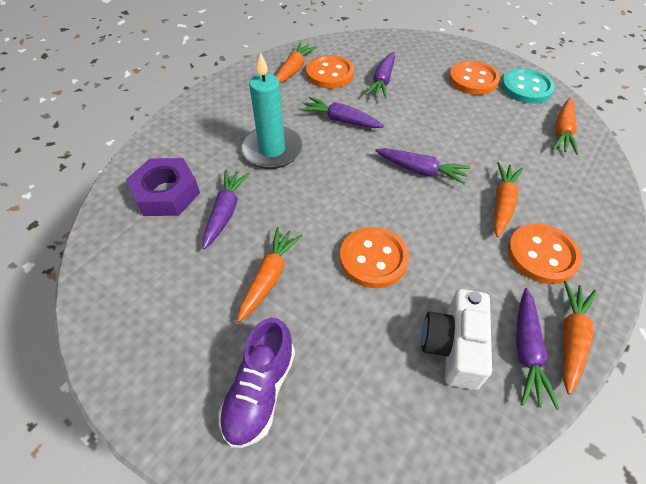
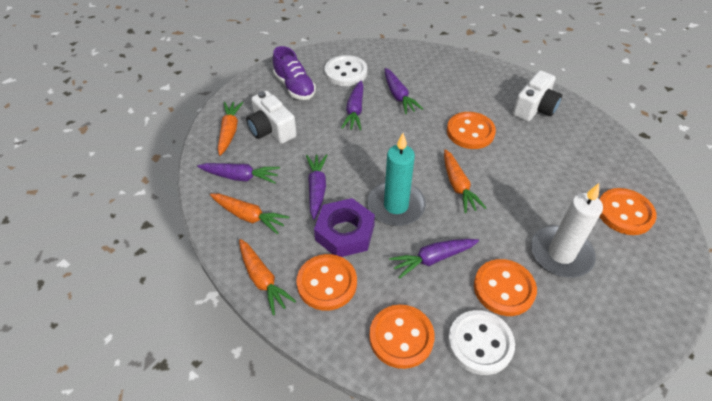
orange button: 4 -> 5
orange carrot: 5 -> 4
turquoise button: 1 -> 0
white button: 0 -> 2
white camera: 1 -> 2
white candle: 0 -> 1

